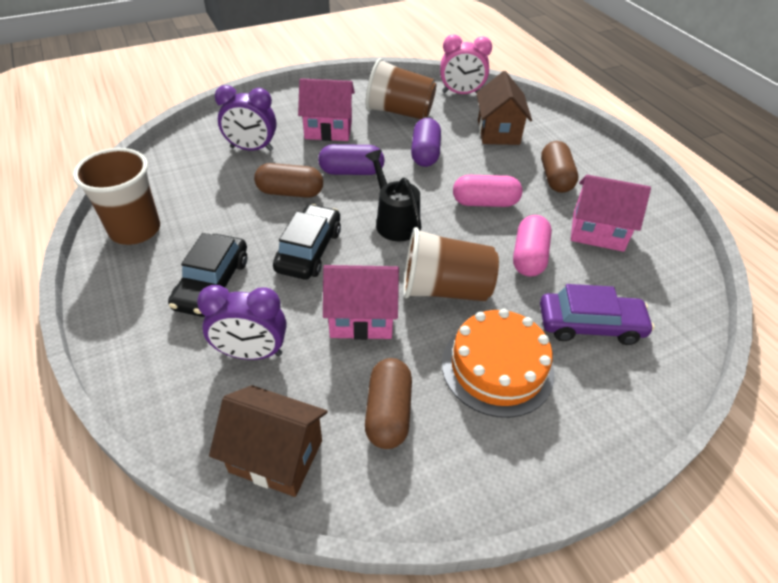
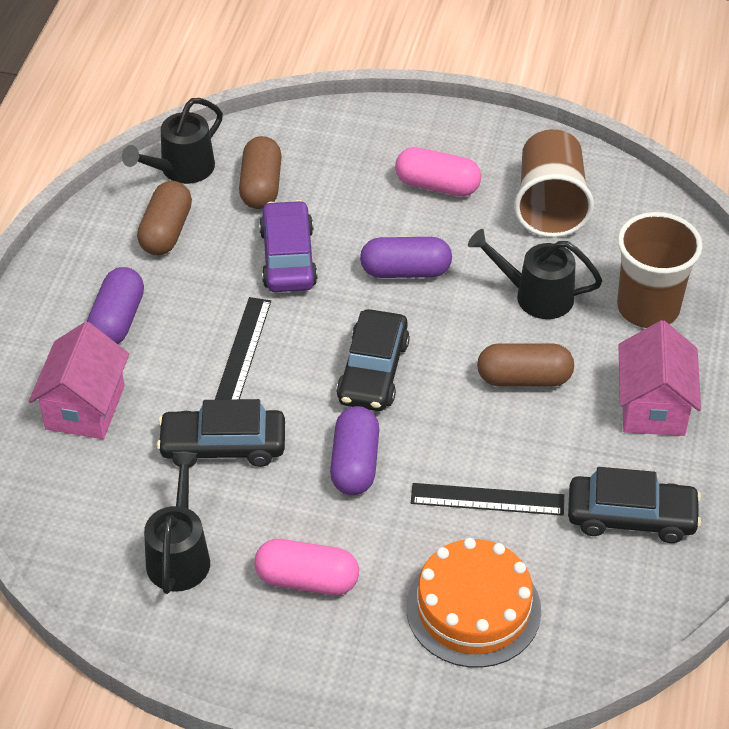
black car: 2 -> 3
black ruler: 0 -> 2
black watering can: 1 -> 3
brown cup: 3 -> 2
brown house: 2 -> 0
pink clock: 1 -> 0
pink house: 3 -> 2
purple capsule: 2 -> 3
purple clock: 2 -> 0

